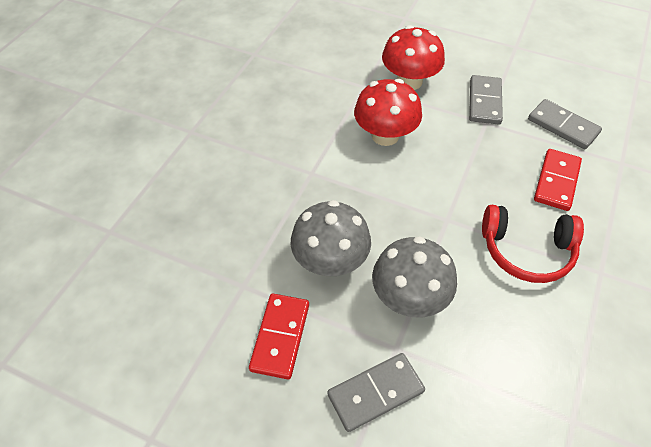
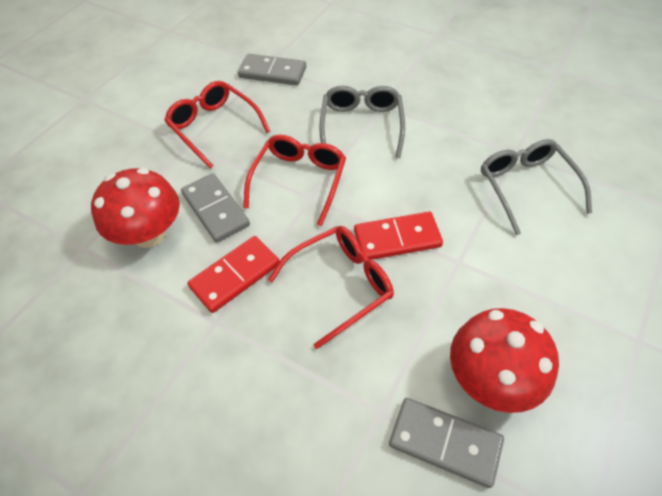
grey glasses: 0 -> 2
grey mushroom: 2 -> 0
red glasses: 0 -> 3
red headphones: 1 -> 0

